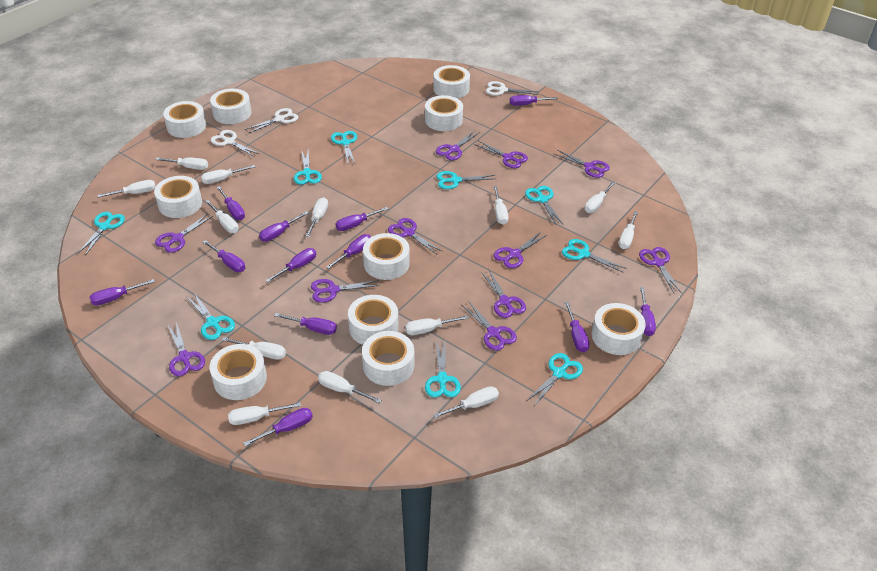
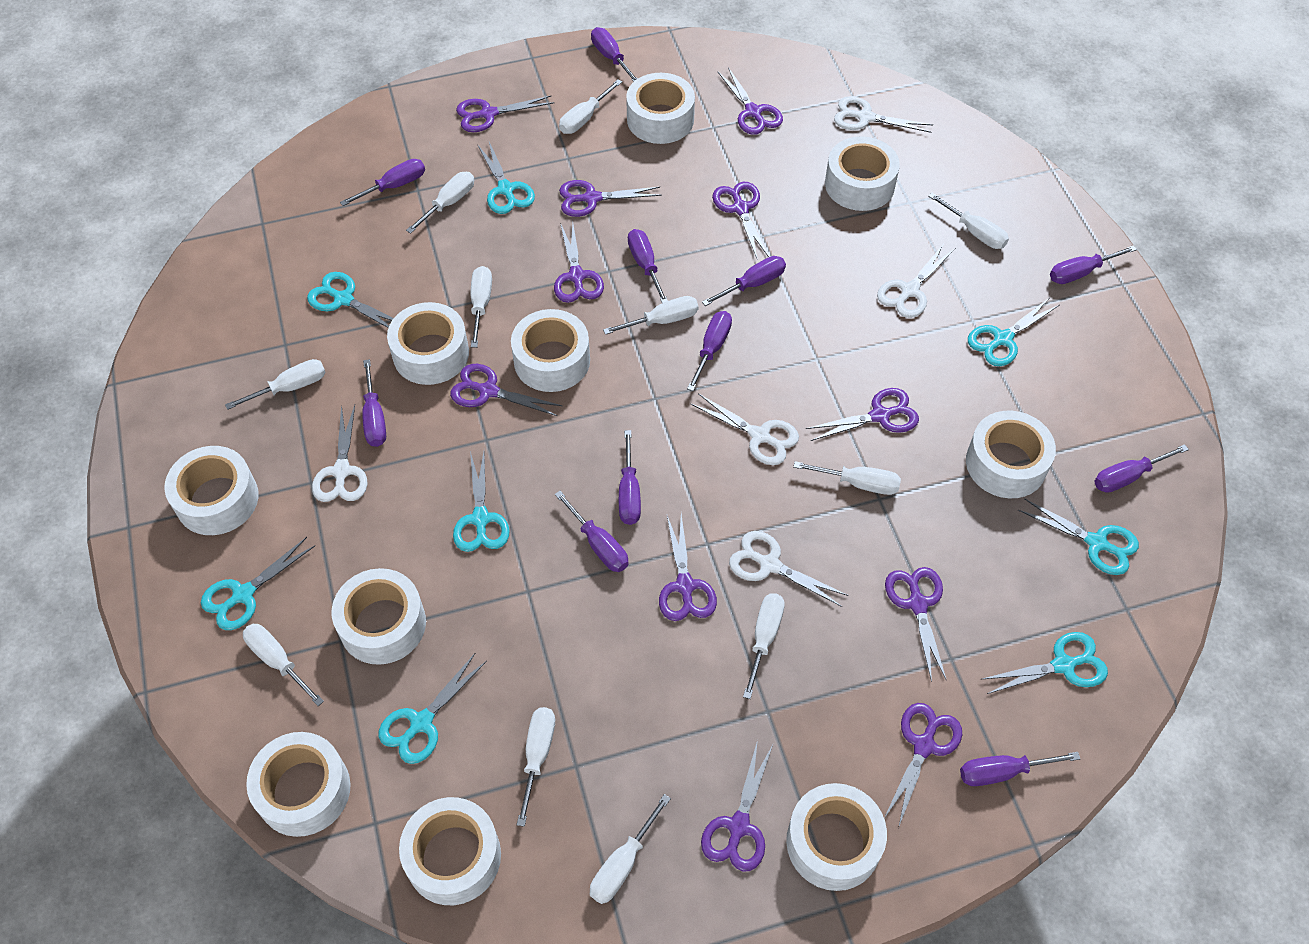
purple screwdriver: 12 -> 11
turquoise scissors: 9 -> 8
white scissors: 3 -> 5
white screwdriver: 13 -> 11

